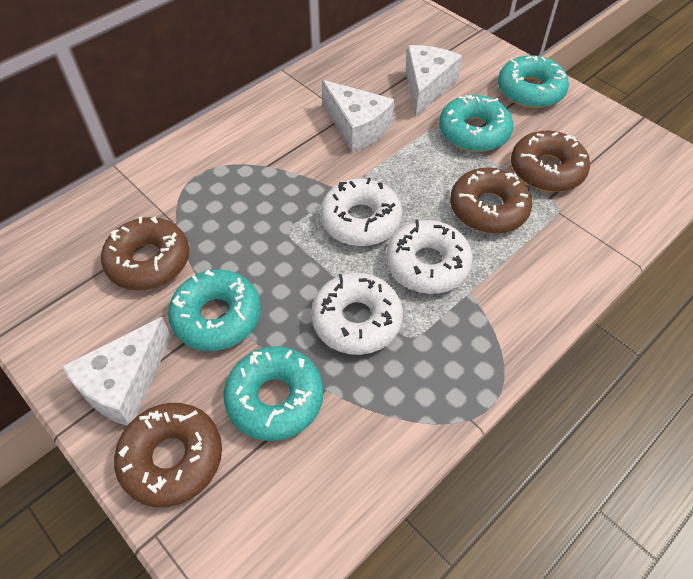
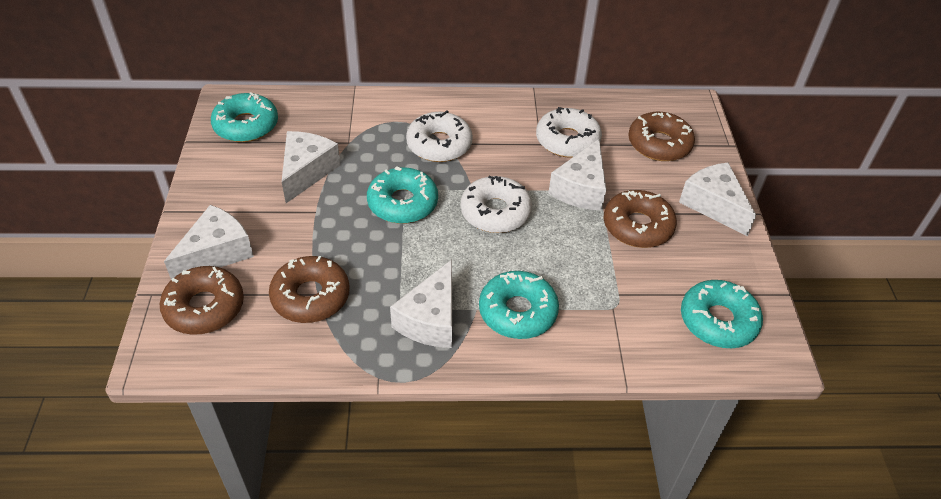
white cheese: 3 -> 5

